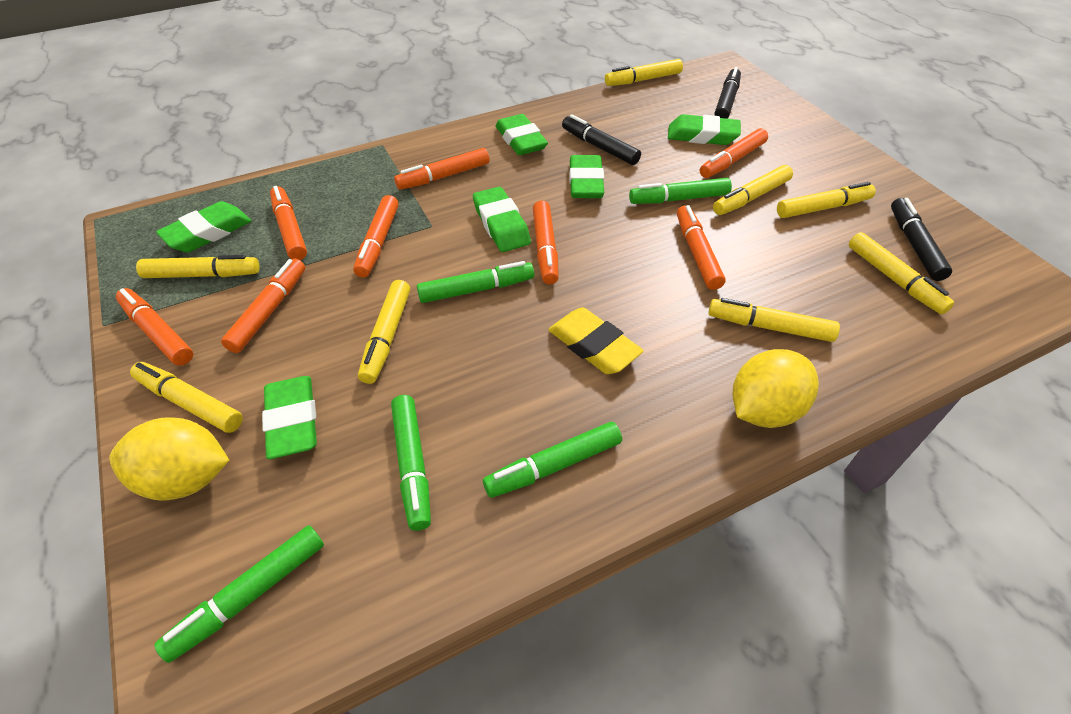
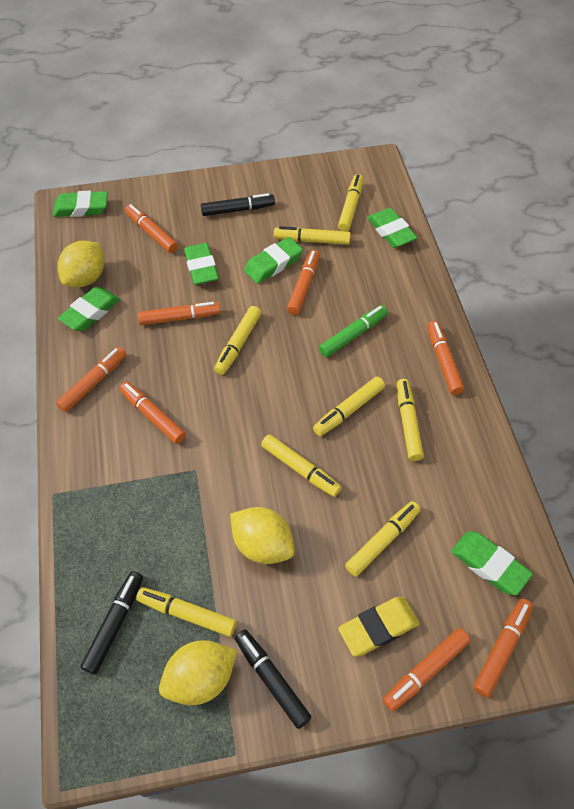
green marker: 5 -> 1
yellow lemon: 2 -> 3

